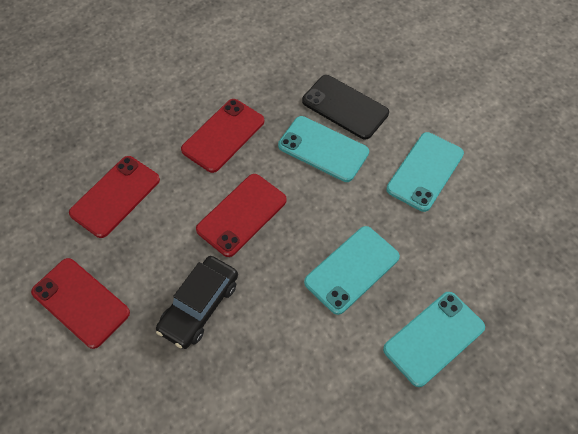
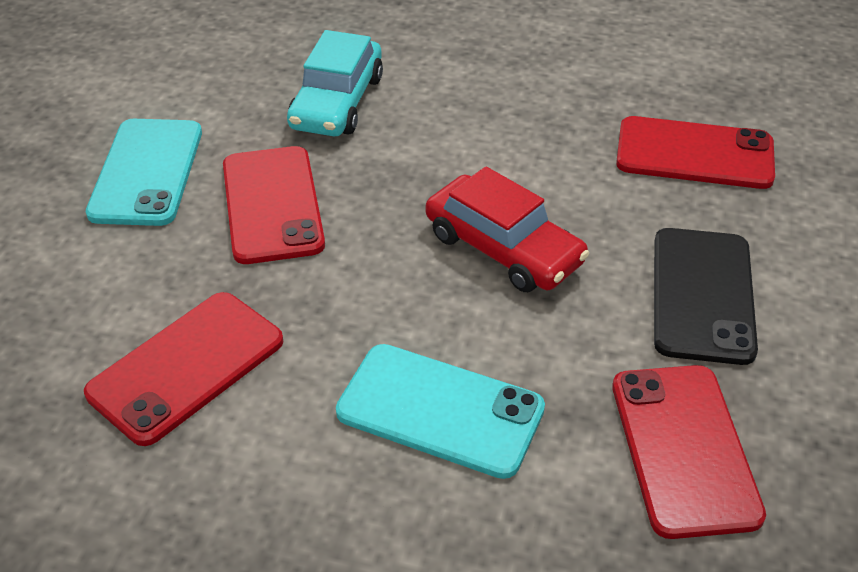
black car: 1 -> 0
red car: 0 -> 1
turquoise car: 0 -> 1
turquoise phone: 4 -> 2

